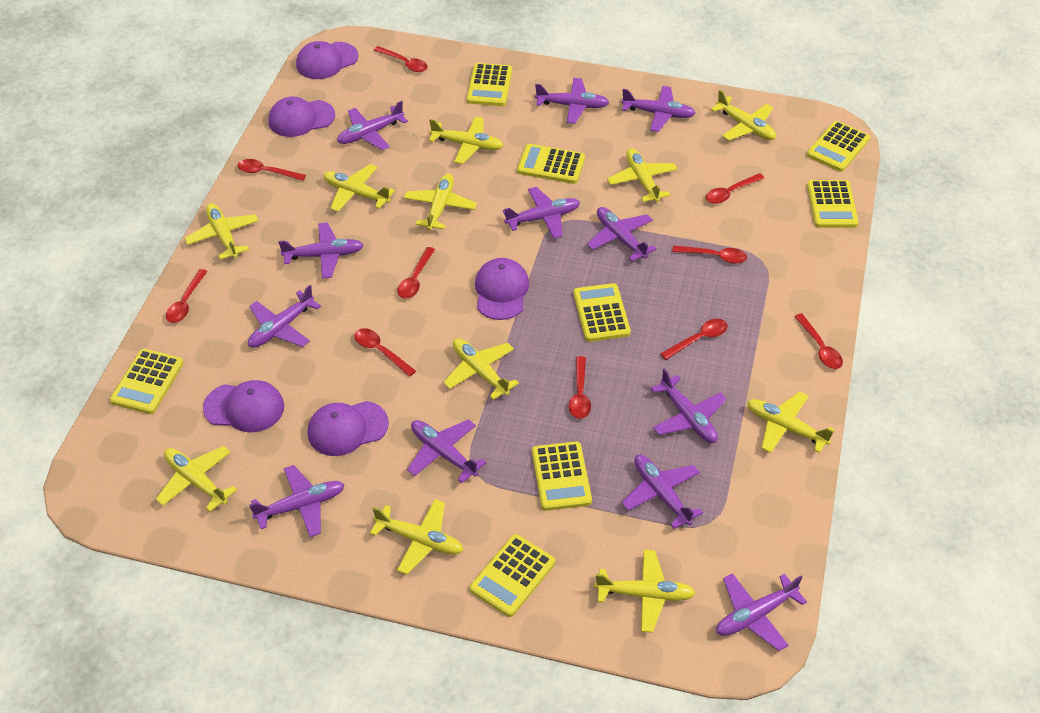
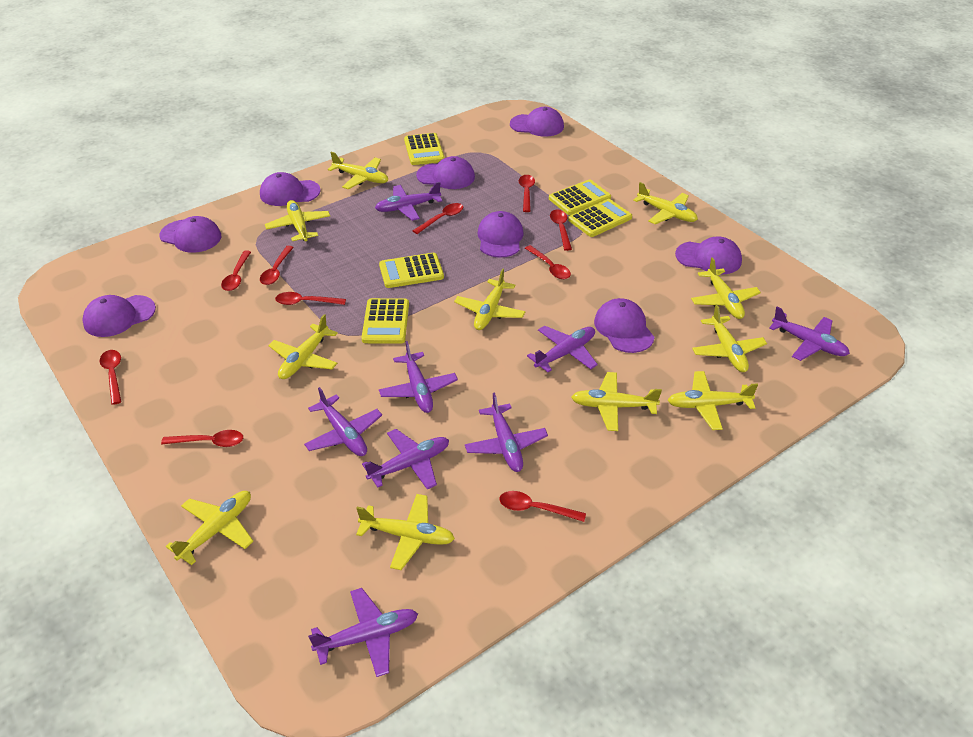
purple cap: 5 -> 8
purple plane: 12 -> 8
yellow calculator: 8 -> 5

